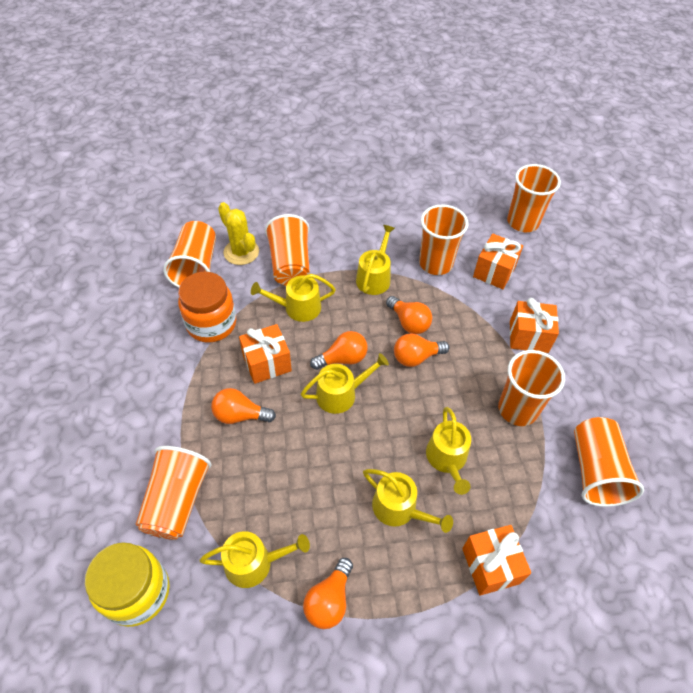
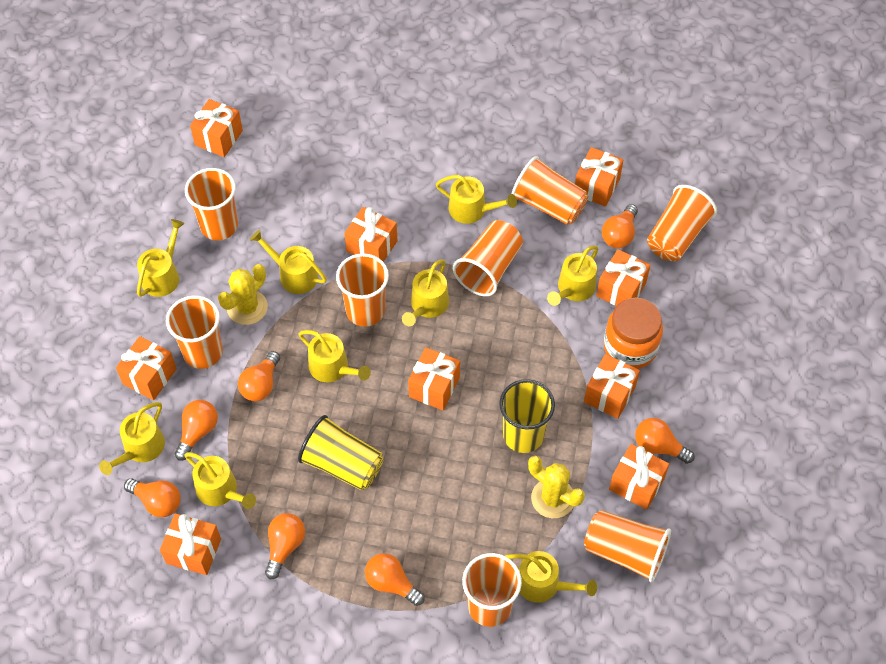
orange cup: 7 -> 8
orange gift: 4 -> 9
orange light bulb: 5 -> 7
yellow cactus: 1 -> 2
yellow cup: 0 -> 2
yellow jar: 1 -> 0
yellow watering can: 6 -> 9

